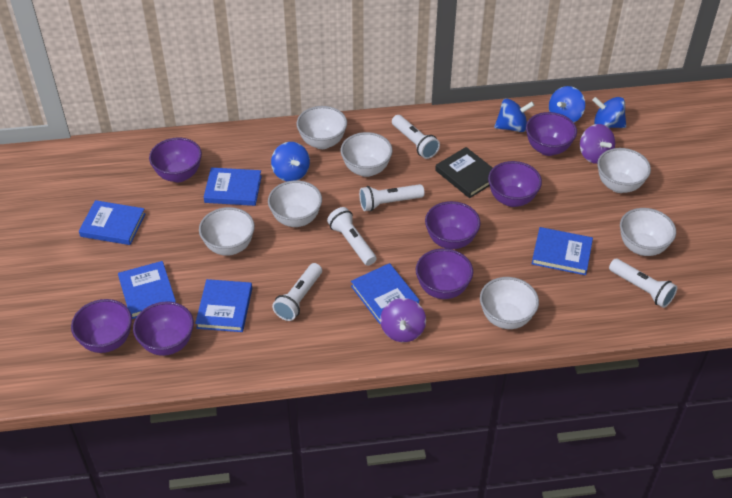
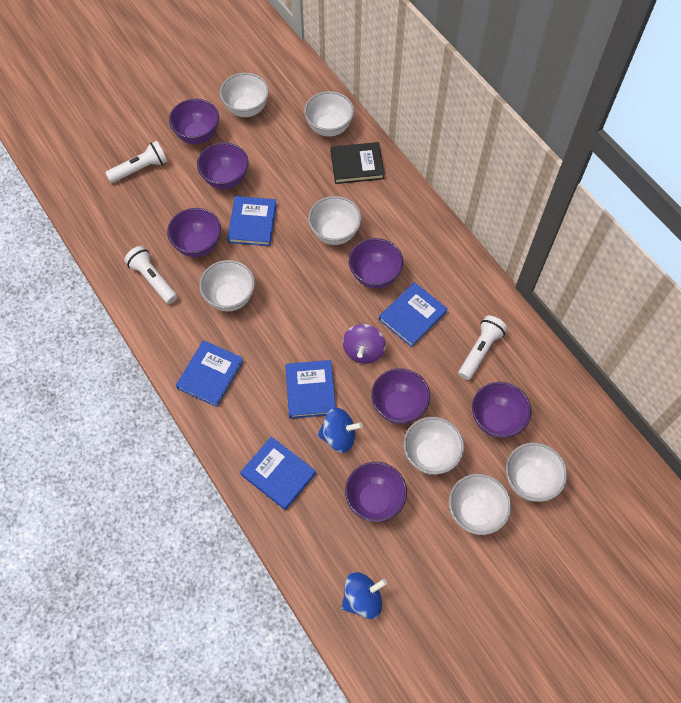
blue book: 6 -> 5
blue spinning top: 4 -> 2
purple spinning top: 2 -> 1
white flashlight: 5 -> 3

